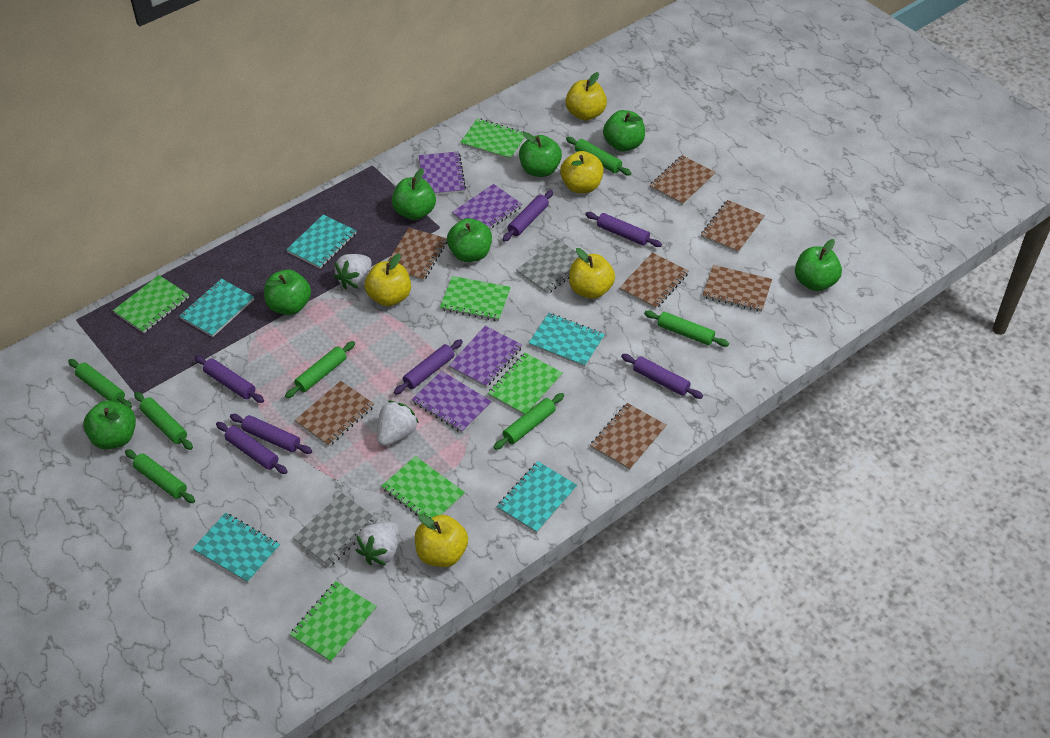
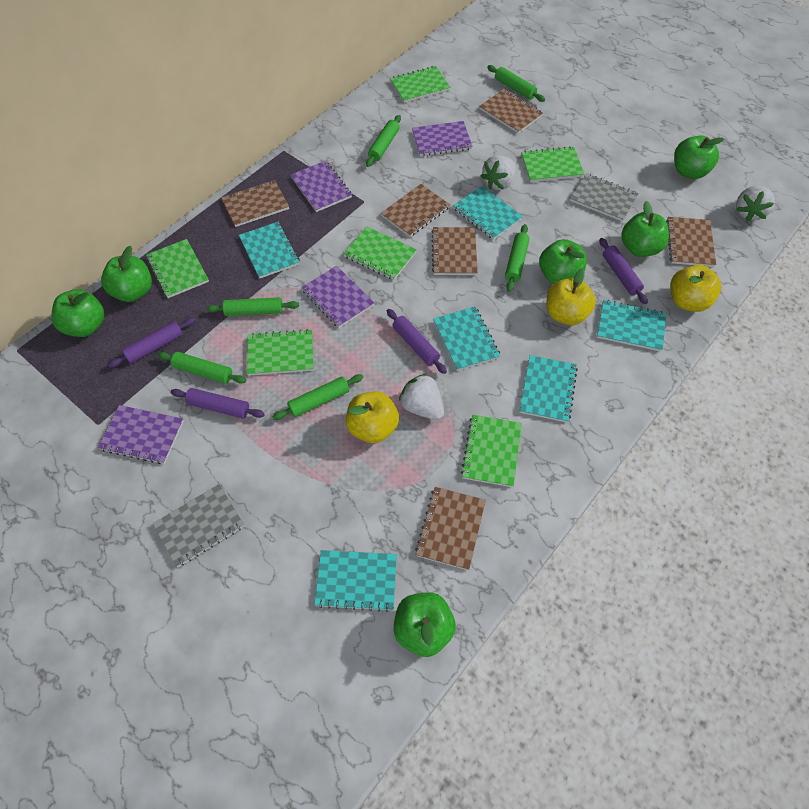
brown notebook: 7 -> 6
green apple: 7 -> 6
green rolling pin: 7 -> 6
purple rolling pin: 7 -> 4
turquoise notebook: 5 -> 6
yellow apple: 5 -> 3

